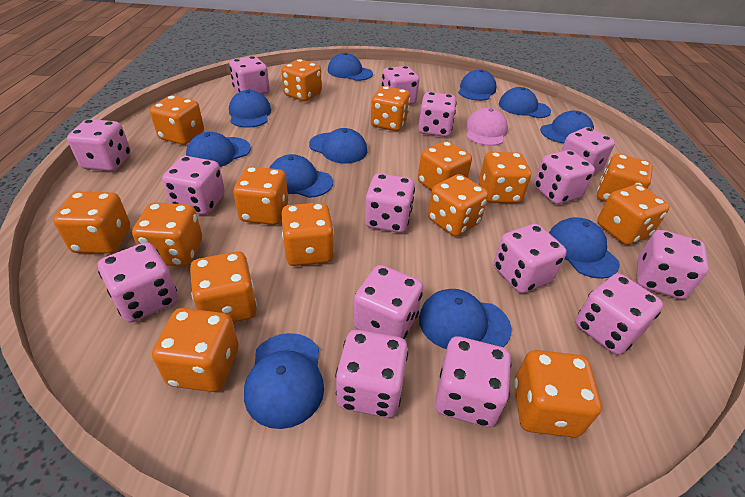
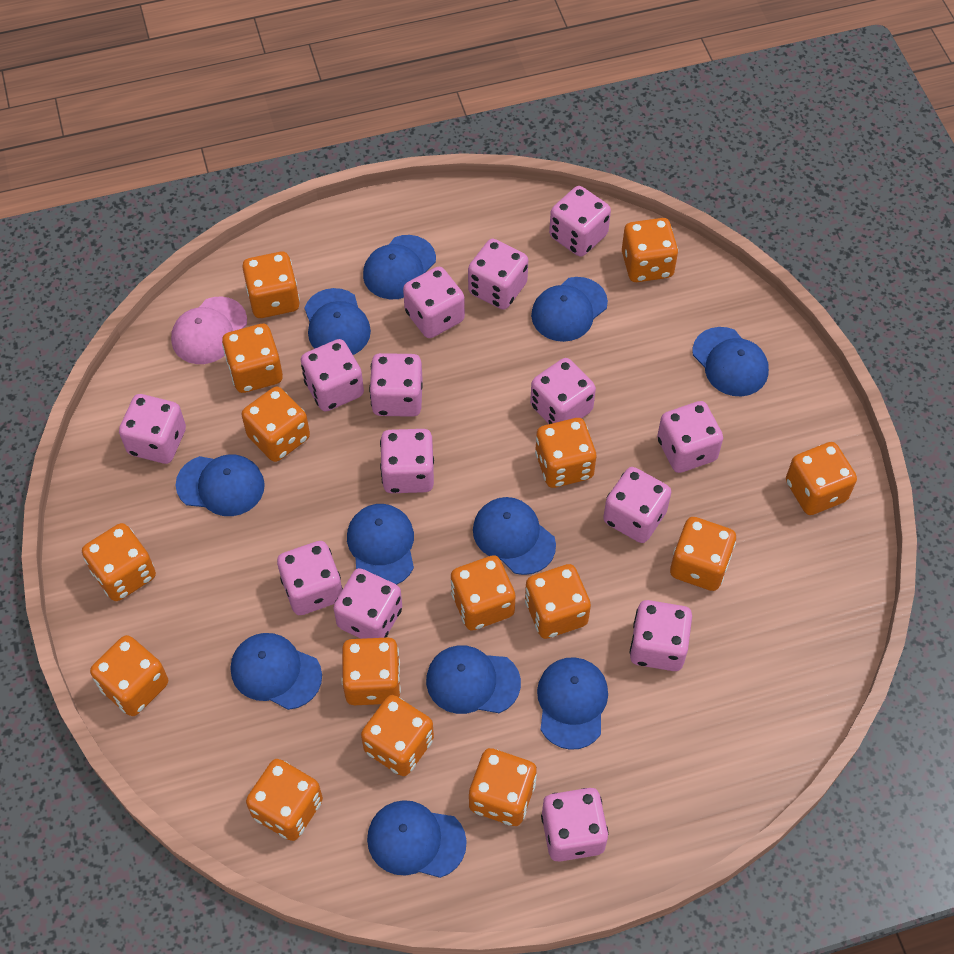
pink dice: 15 -> 14

